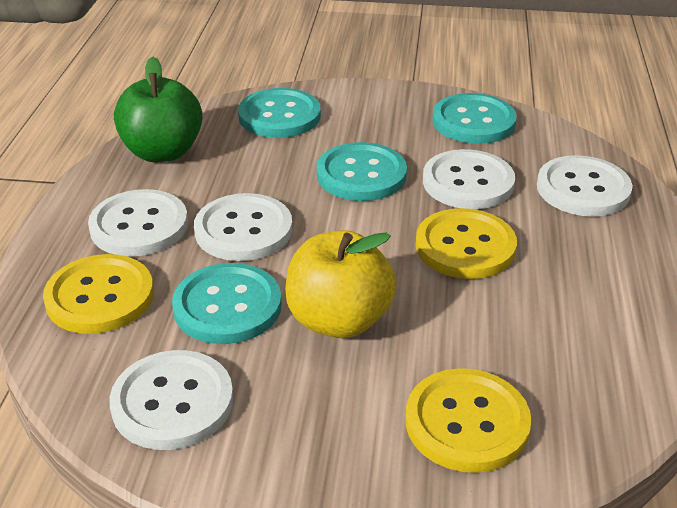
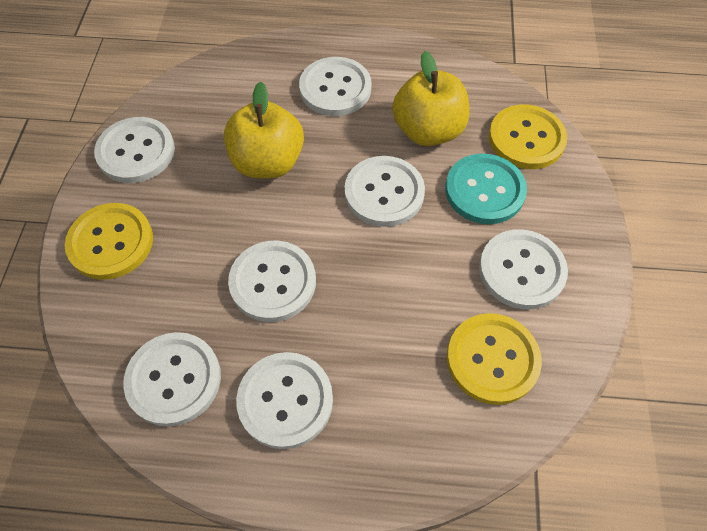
green apple: 1 -> 0
turquoise button: 4 -> 1
white button: 5 -> 7
yellow apple: 1 -> 2

